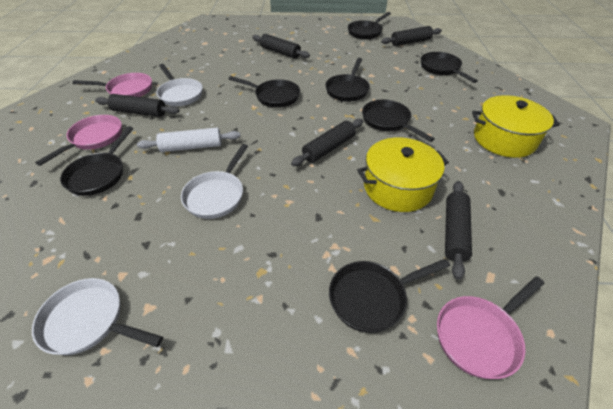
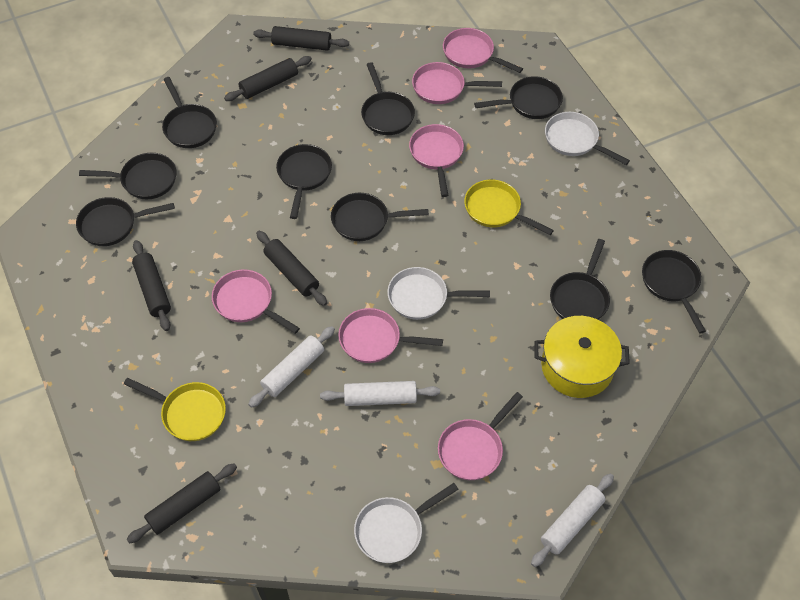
black pan: 7 -> 9
pink pan: 3 -> 6
white rolling pin: 1 -> 3
yellow pan: 0 -> 2
yellow pot: 2 -> 1

